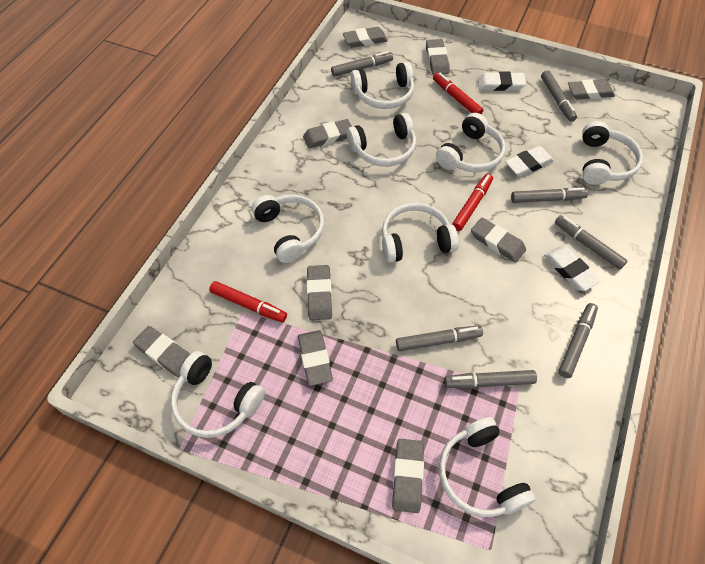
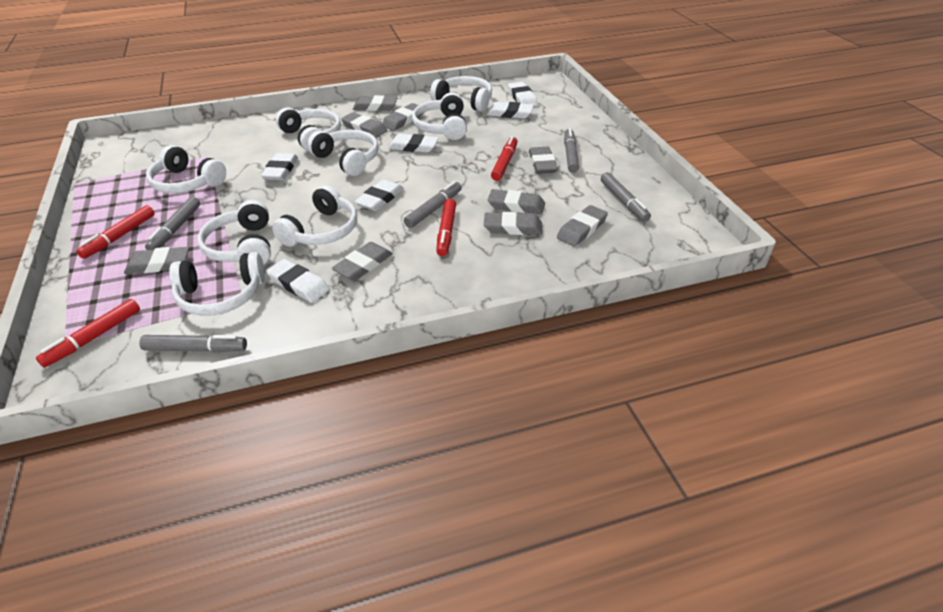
grey marker: 7 -> 5
red marker: 3 -> 4
white eraser: 3 -> 6

